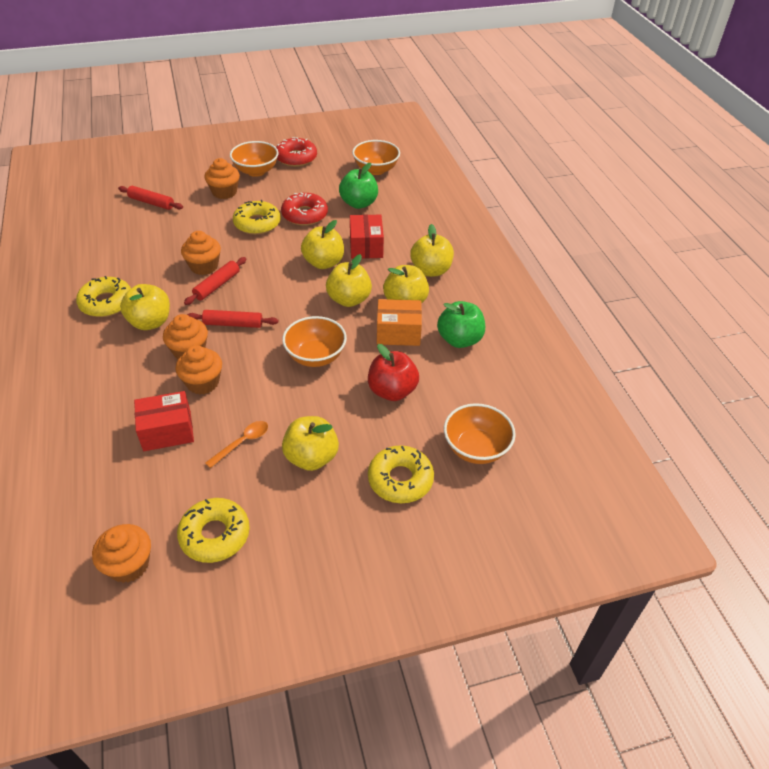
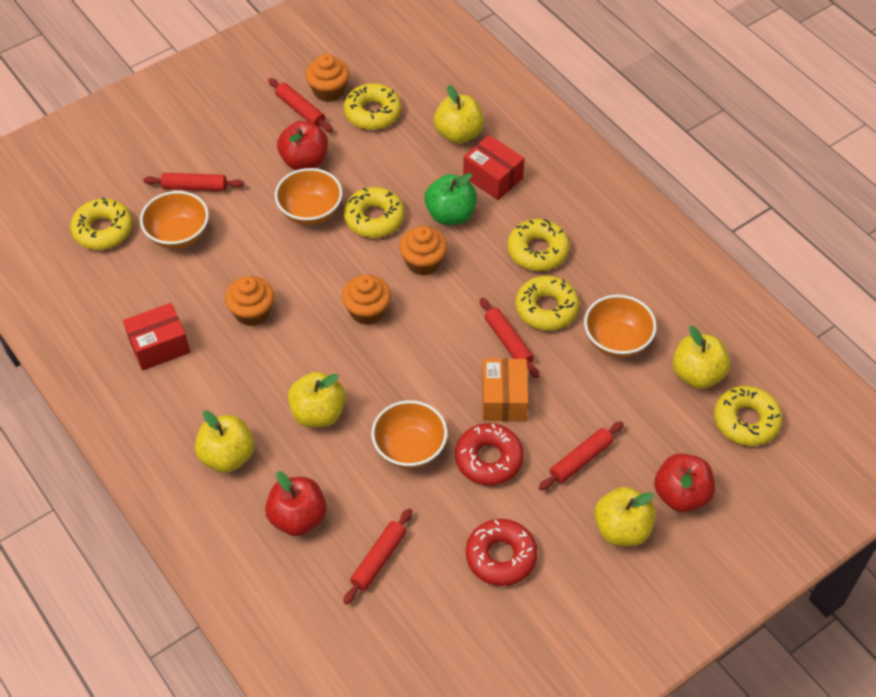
green apple: 2 -> 1
orange cupcake: 5 -> 4
orange spoon: 1 -> 0
red apple: 1 -> 3
red rolling pin: 3 -> 5
yellow apple: 6 -> 5
yellow donut: 4 -> 6

